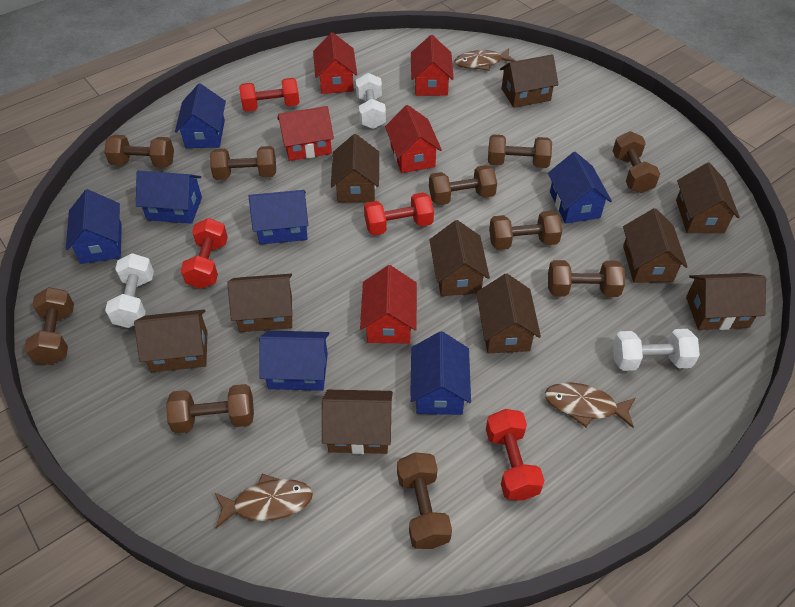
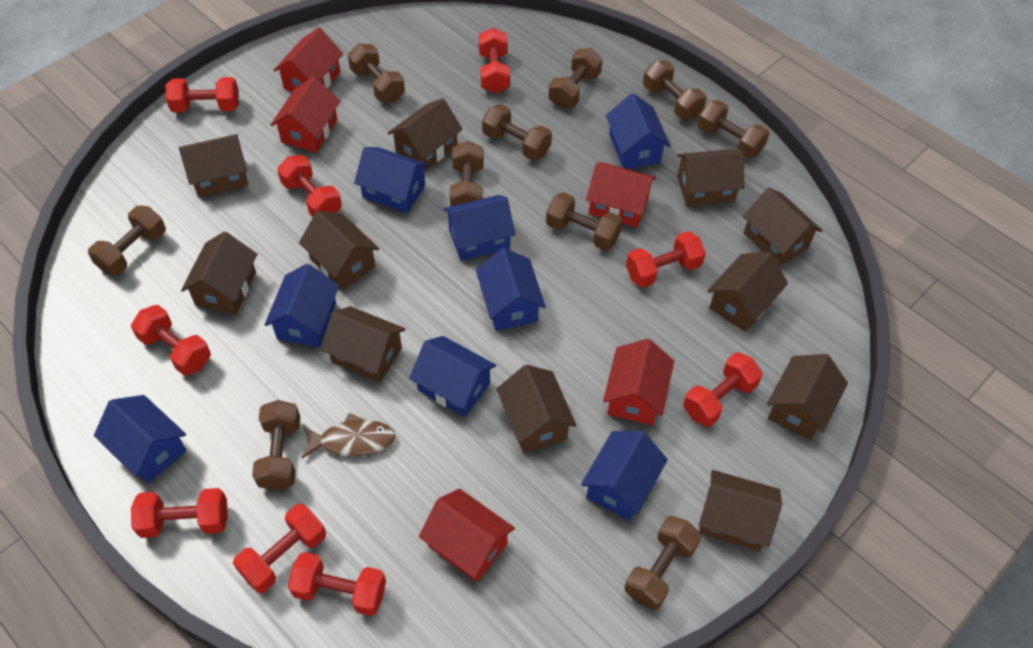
blue house: 7 -> 8
brown fish: 3 -> 1
brown house: 10 -> 11
red dumbbell: 4 -> 9
white dumbbell: 3 -> 0

